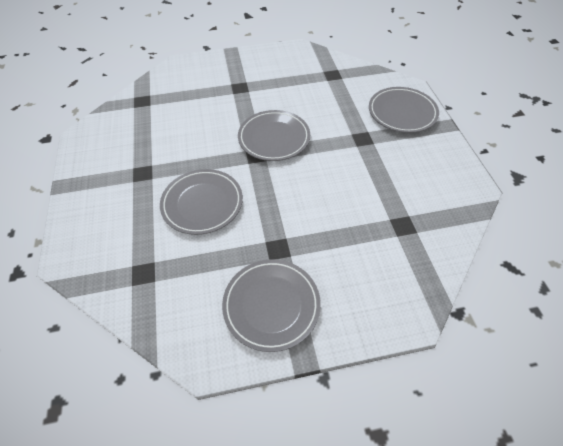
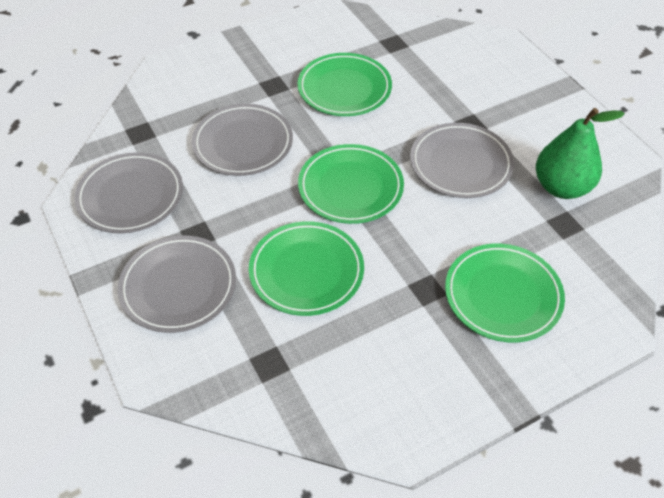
green pear: 0 -> 1
green plate: 0 -> 4

